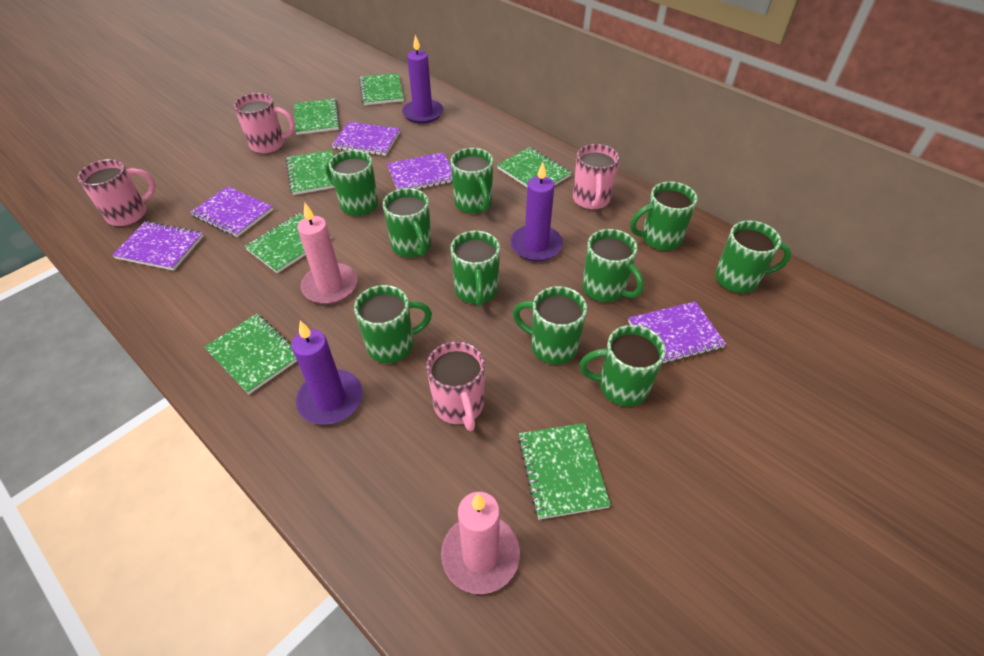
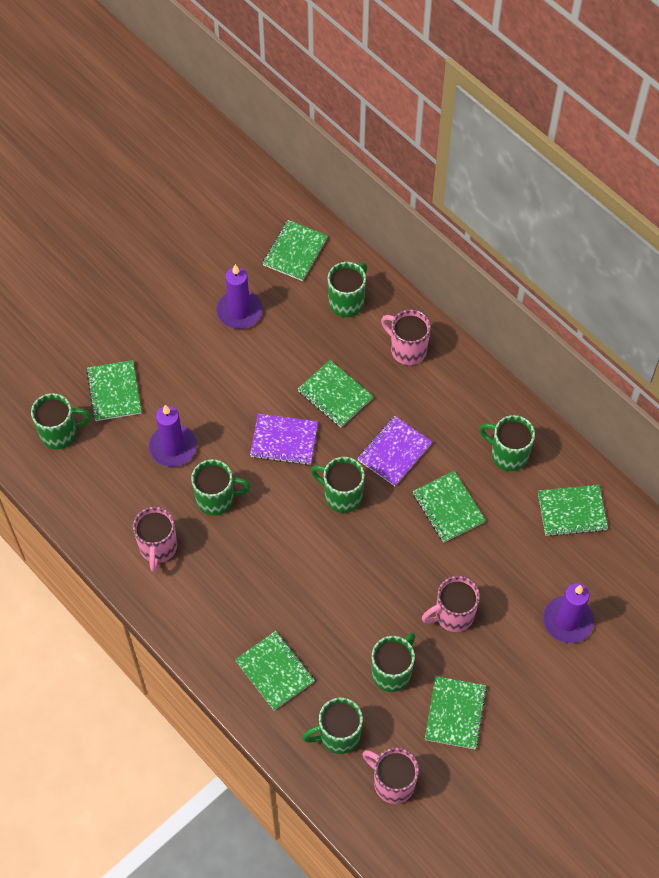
green mug: 10 -> 7
pink candle: 2 -> 0
purple notebook: 5 -> 2

